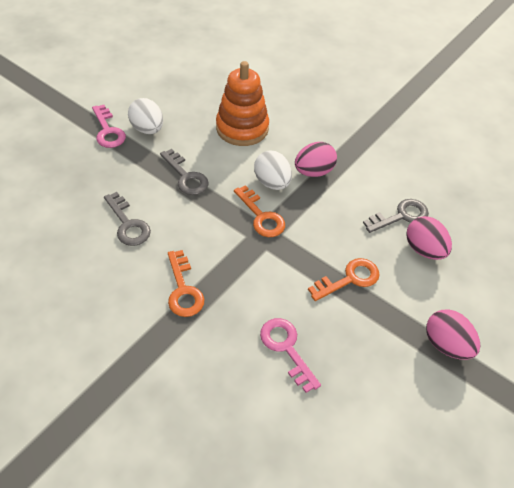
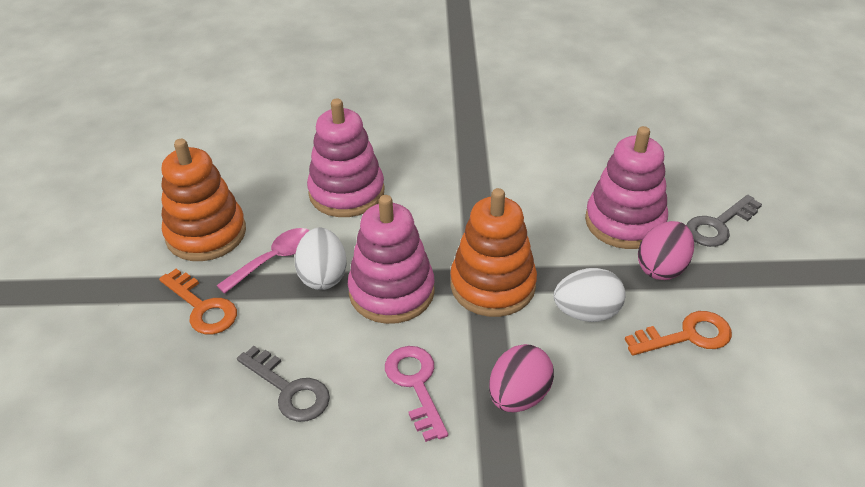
grey key: 3 -> 2
orange key: 3 -> 2
orange stacking toy: 1 -> 2
pink egg: 3 -> 2
pink key: 2 -> 1
pink spoon: 0 -> 1
pink stacking toy: 0 -> 3

